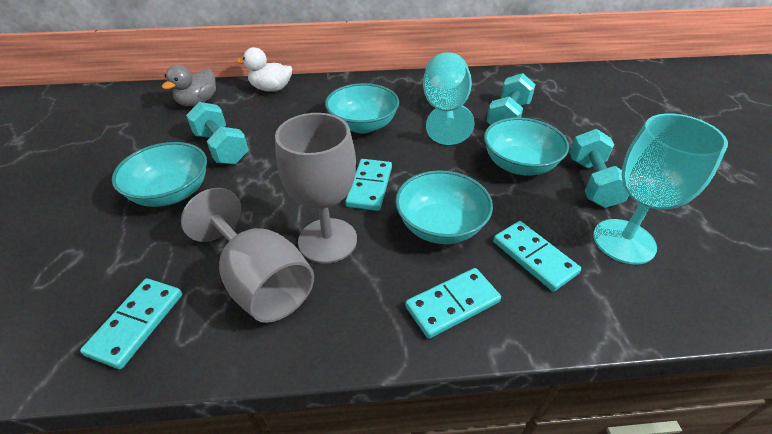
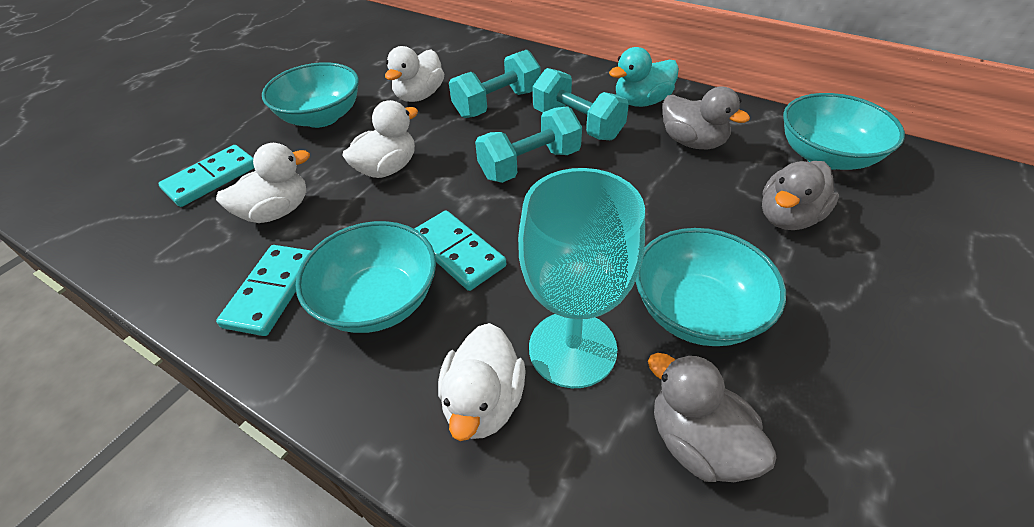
grey duck: 1 -> 3
grey goblet: 2 -> 0
turquoise domino: 4 -> 3
turquoise duck: 0 -> 1
turquoise goblet: 2 -> 1
white duck: 1 -> 4

